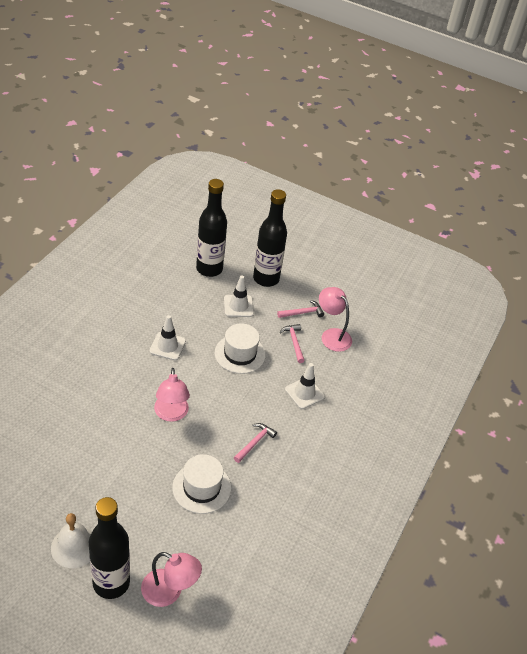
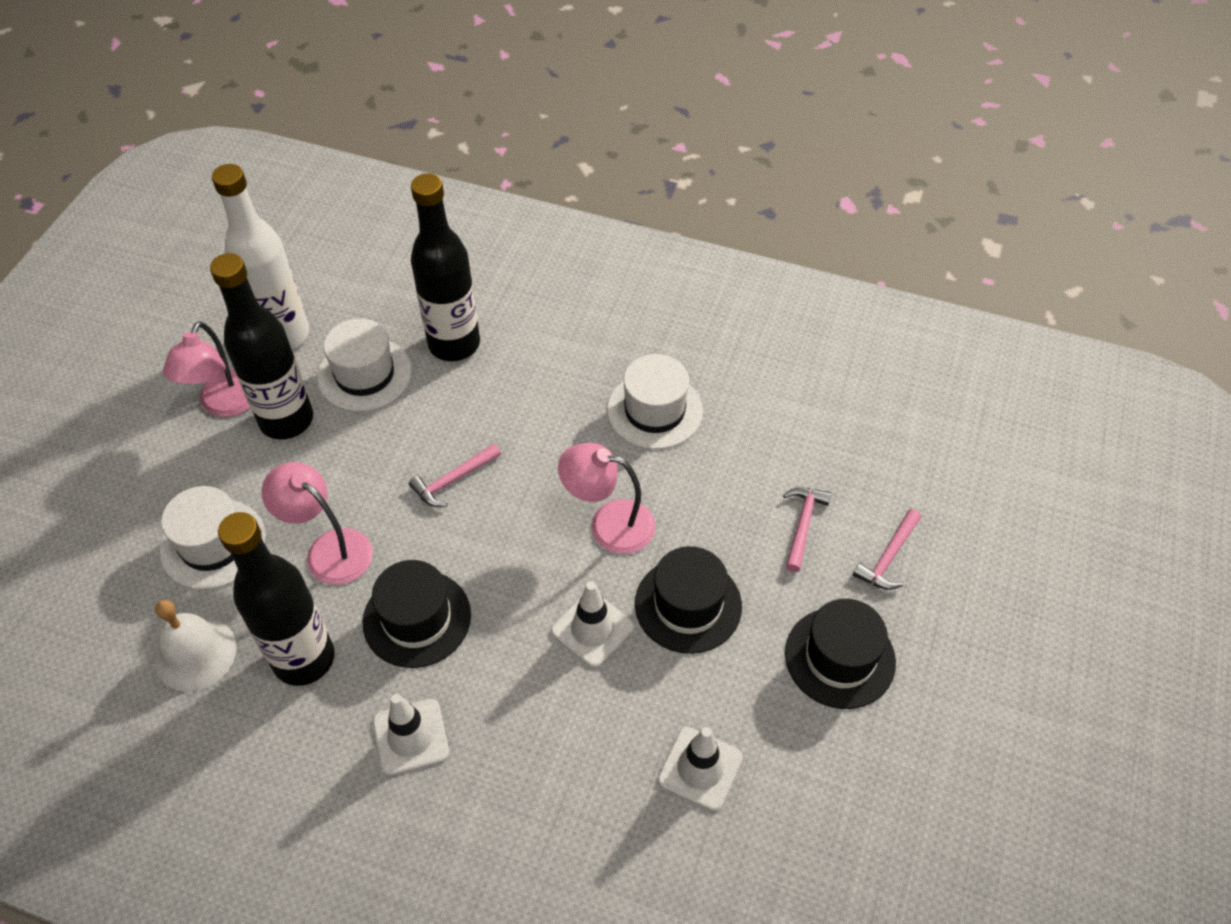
black hat: 0 -> 3
white bottle: 0 -> 1
white hat: 2 -> 3

